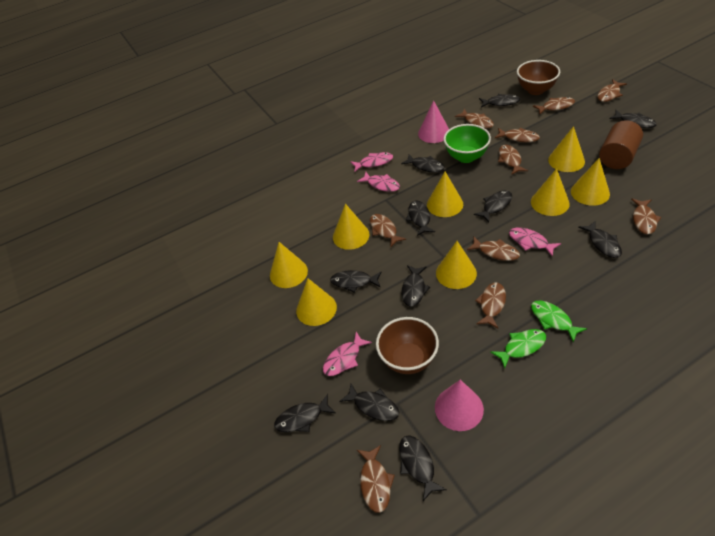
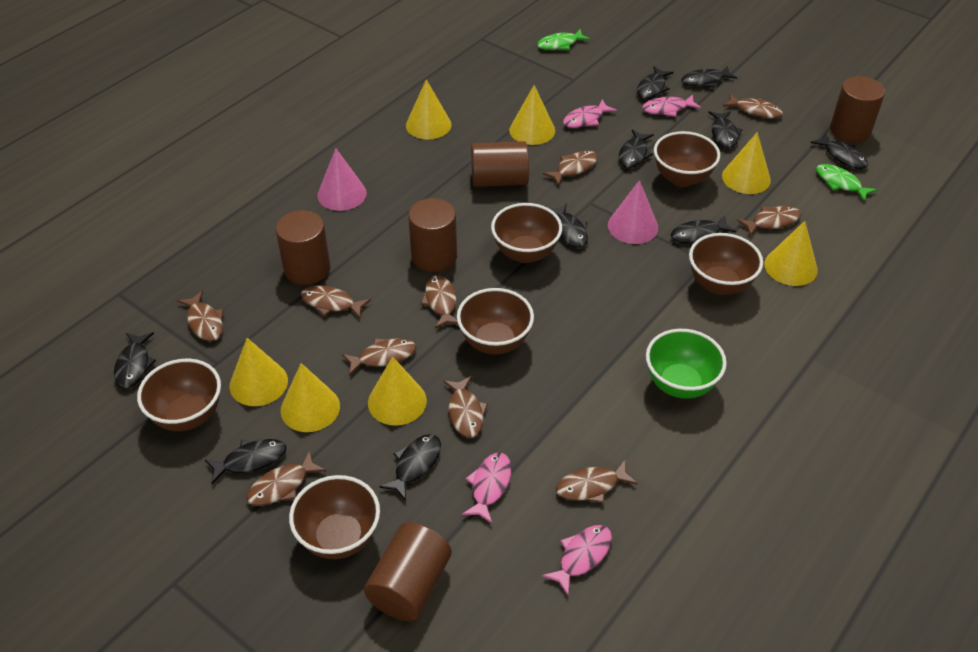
black fish: 11 -> 10
brown bowl: 2 -> 6
brown cylinder: 1 -> 5
yellow cone: 8 -> 7

